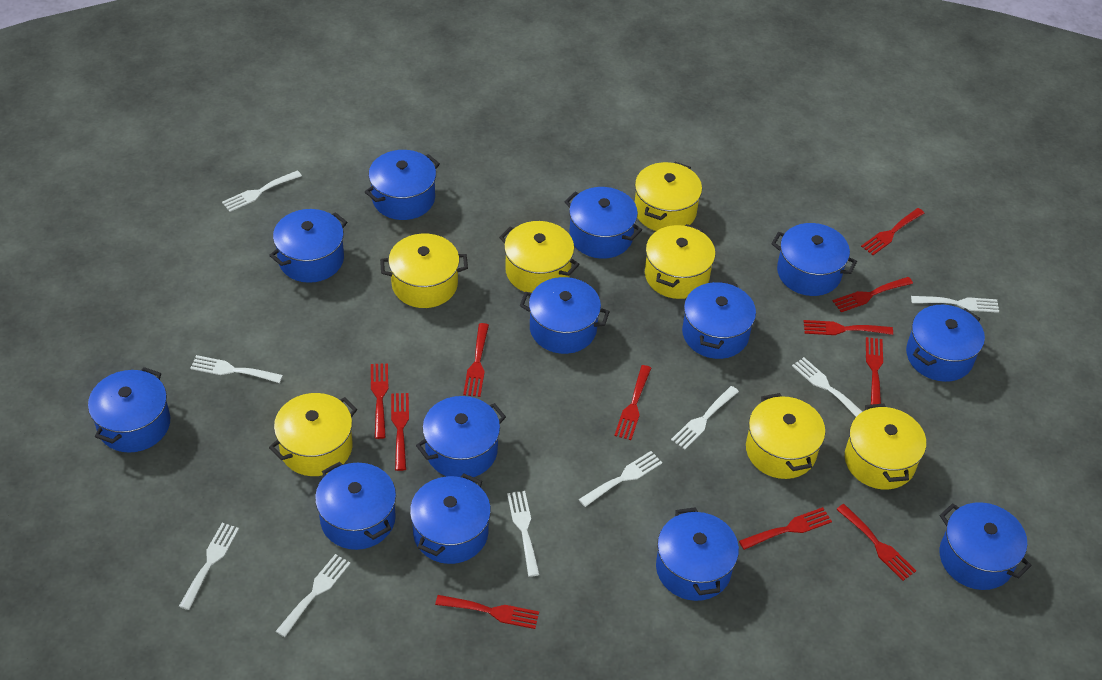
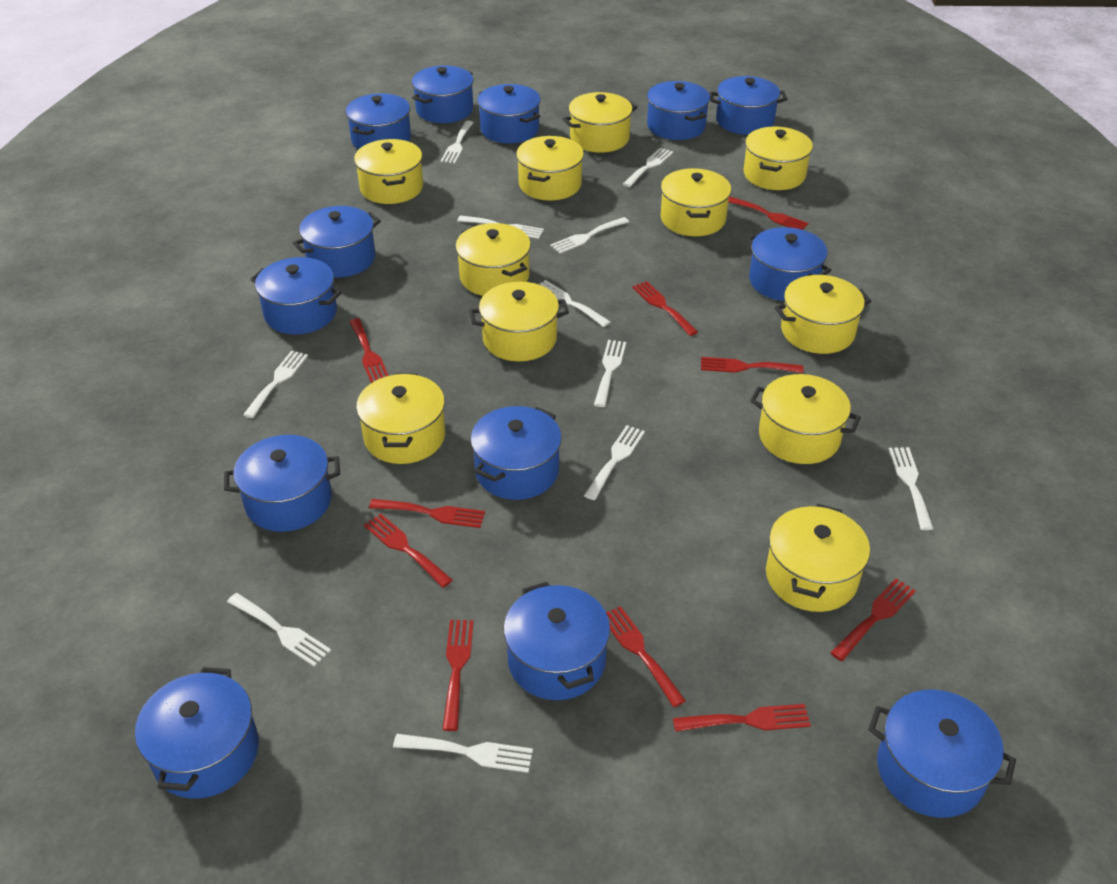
red fork: 11 -> 10
white fork: 9 -> 11
yellow pot: 7 -> 11

